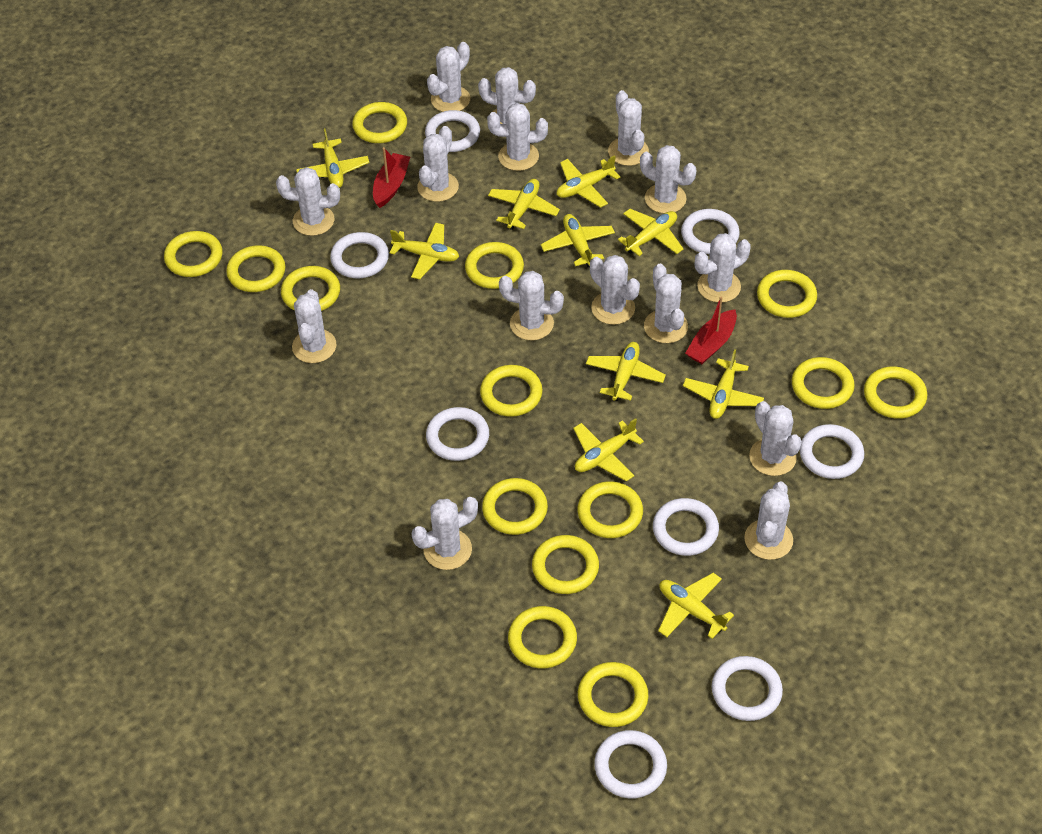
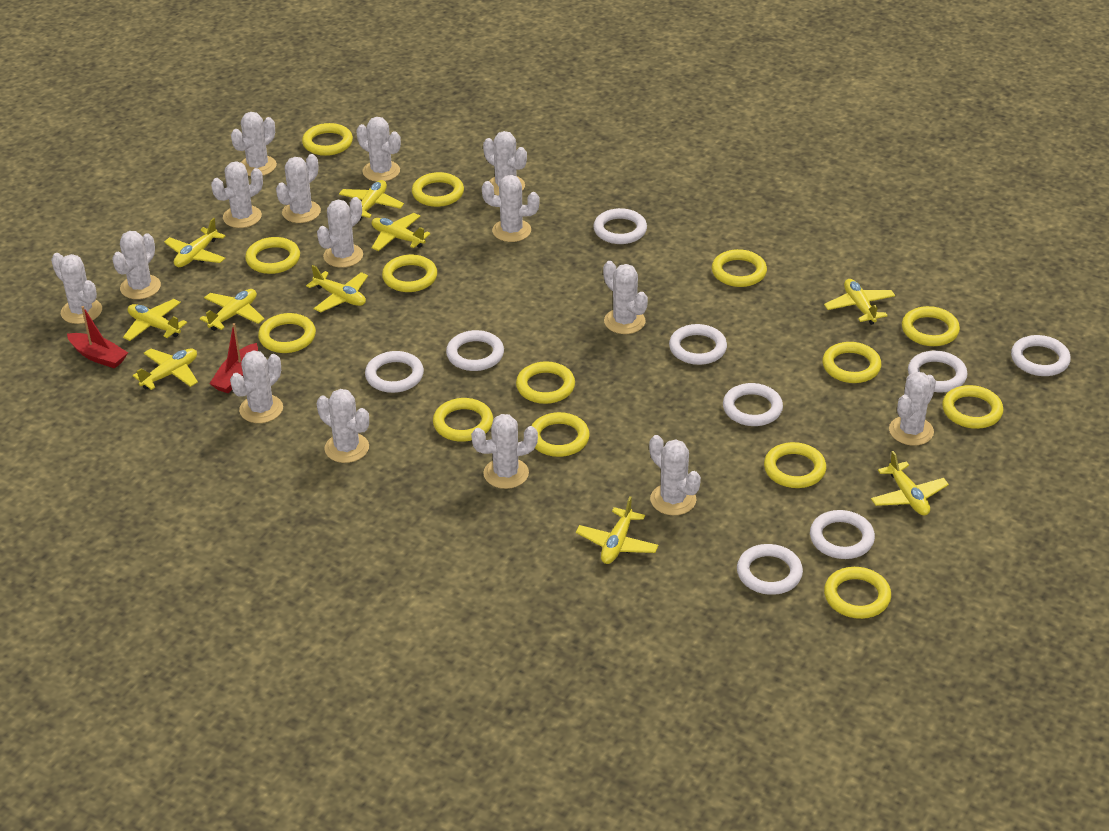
white ring: 8 -> 9

